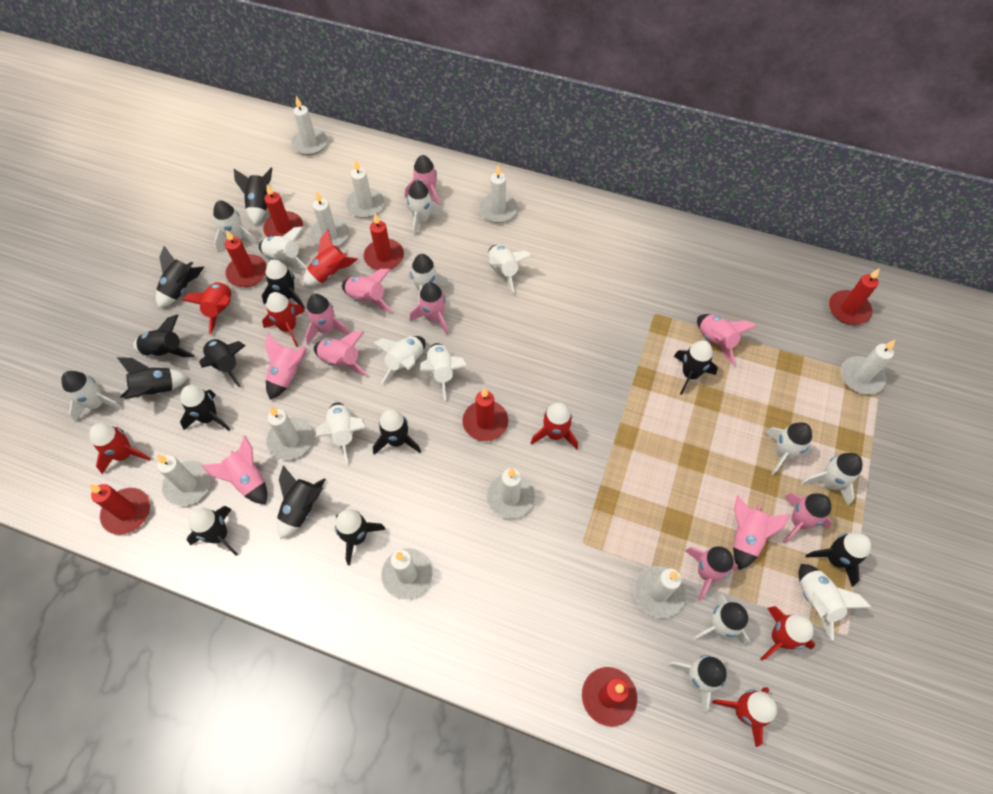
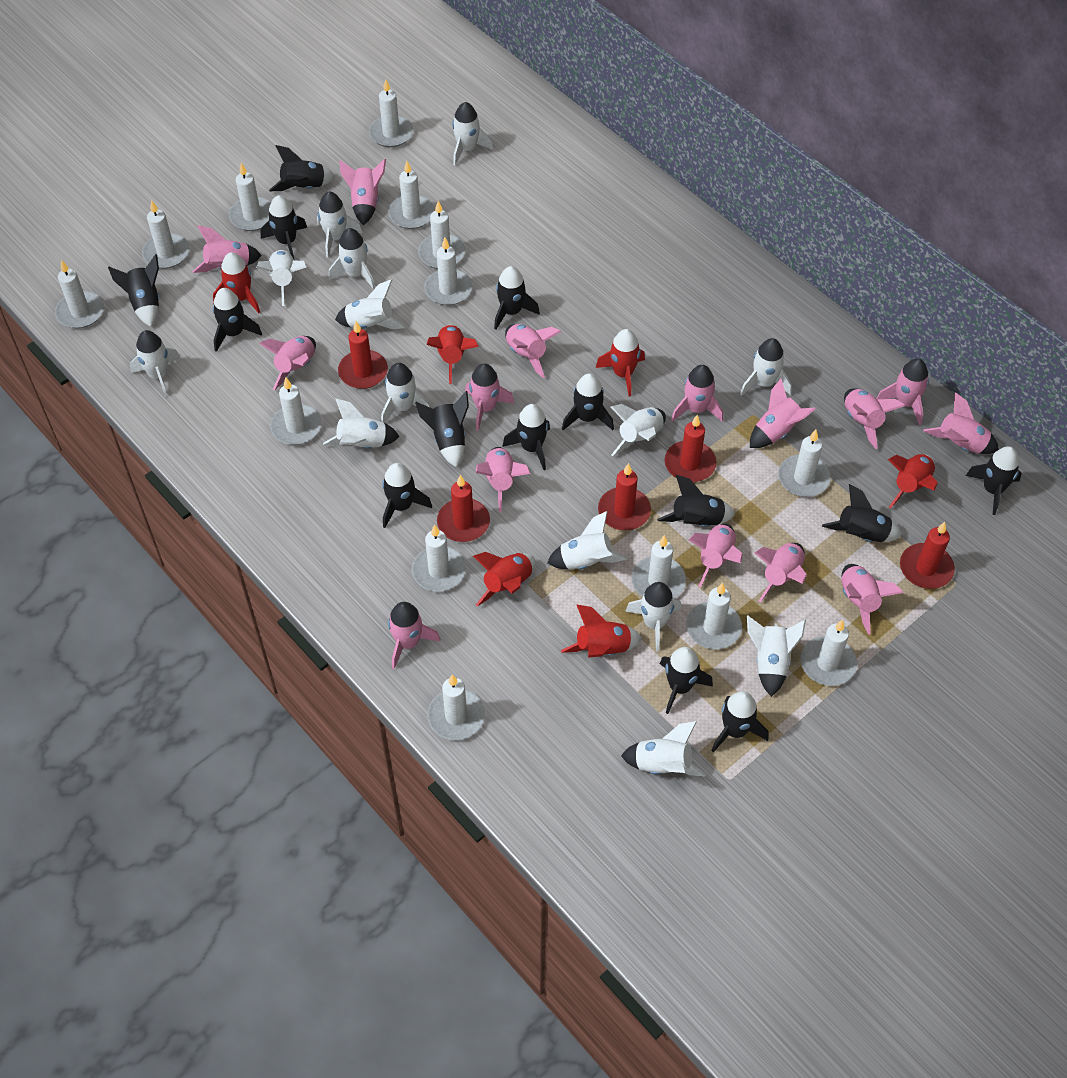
black rocket: 13 -> 14
pink rocket: 11 -> 15
red candle: 7 -> 5
red rocket: 7 -> 6
white candle: 10 -> 14

